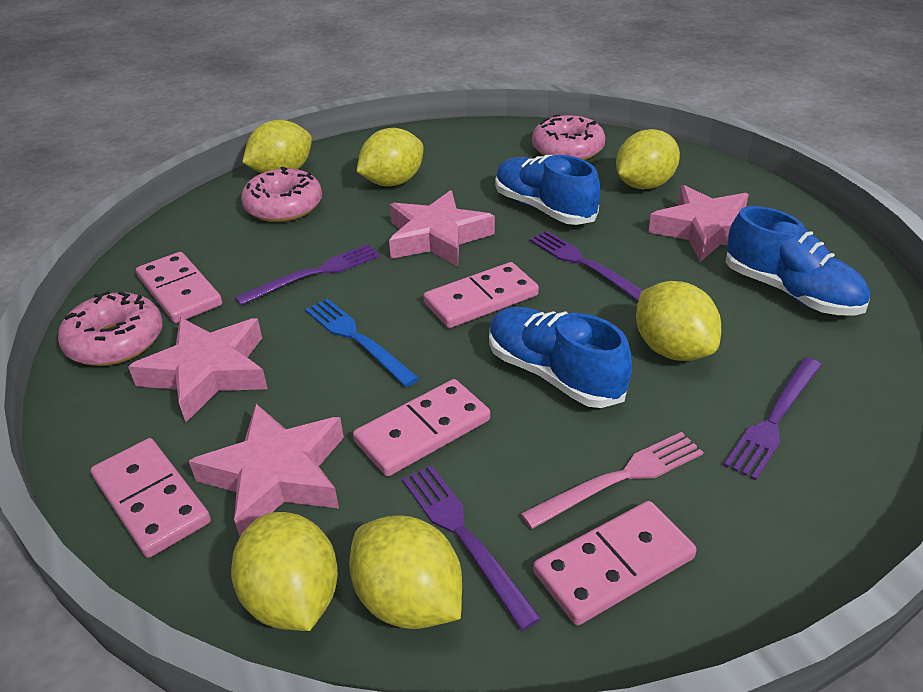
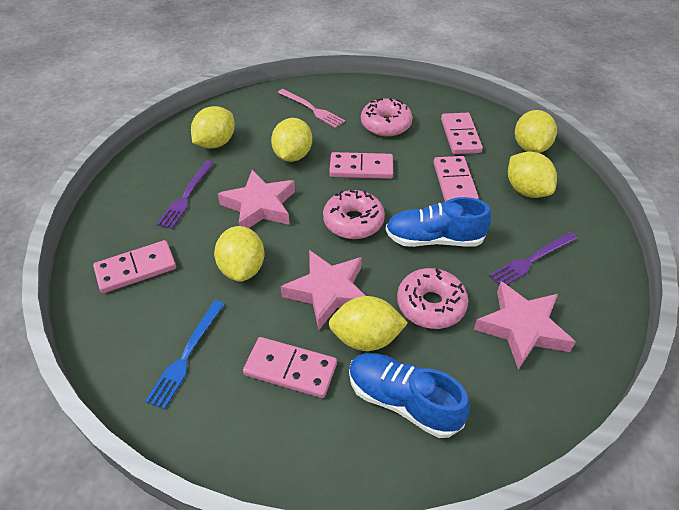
blue shoe: 3 -> 2
pink star: 4 -> 3
purple fork: 4 -> 2

